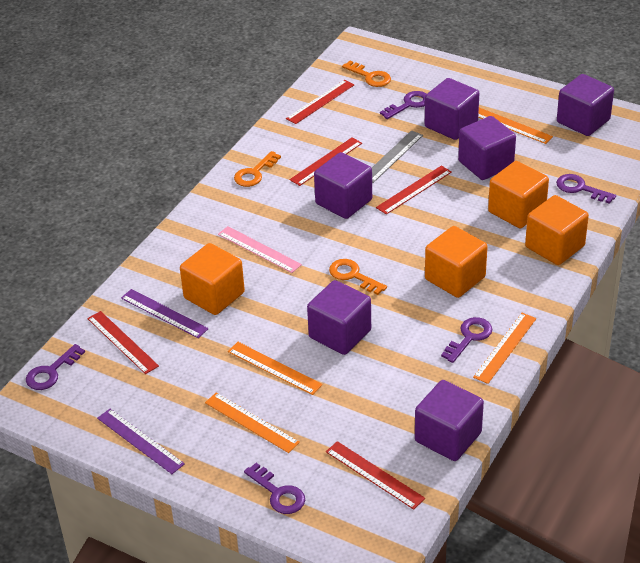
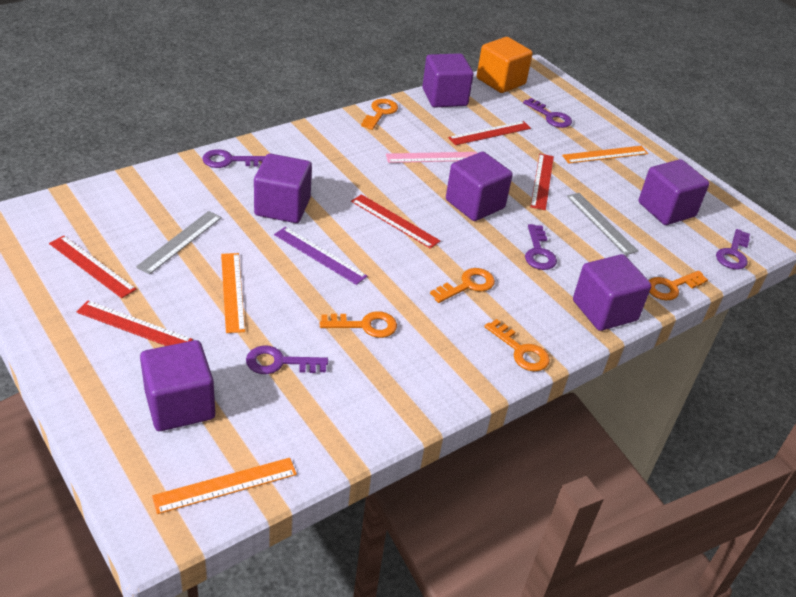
grey ruler: 1 -> 2
orange cube: 4 -> 1
orange key: 3 -> 5
orange ruler: 4 -> 3
purple ruler: 2 -> 1

